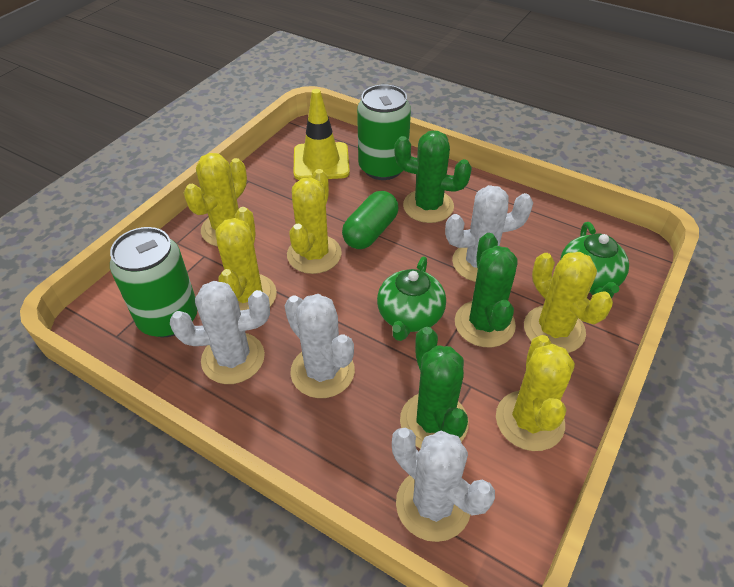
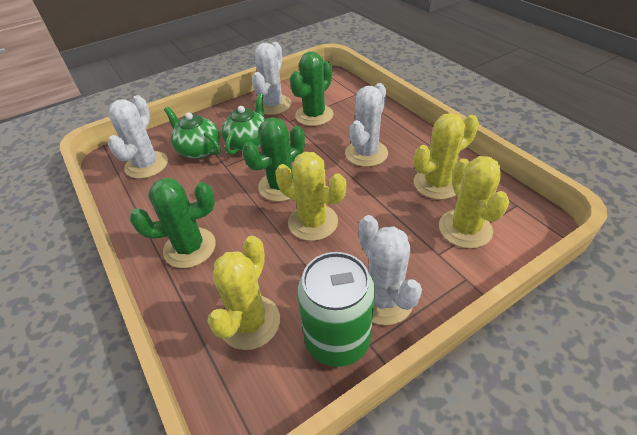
green can: 2 -> 1
green capsule: 1 -> 0
yellow cactus: 5 -> 4
yellow traffic cone: 1 -> 0

